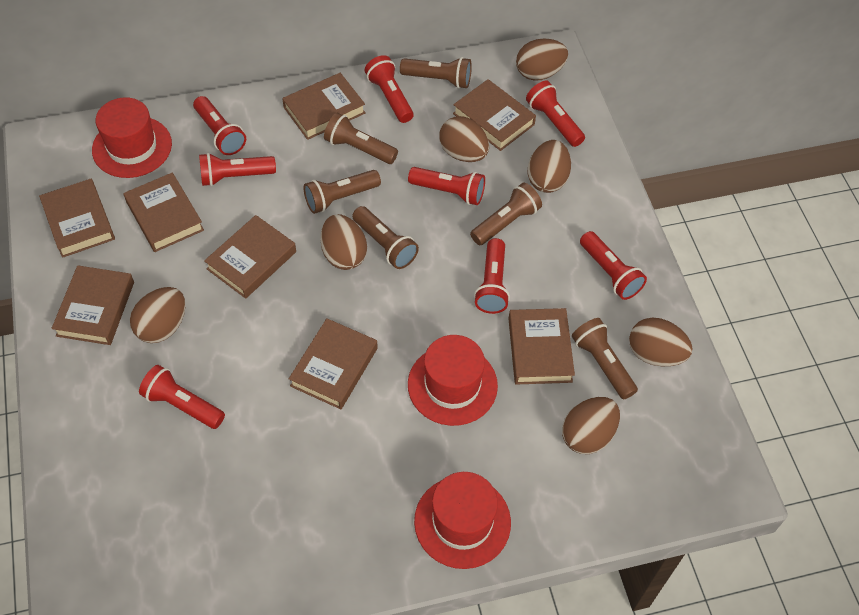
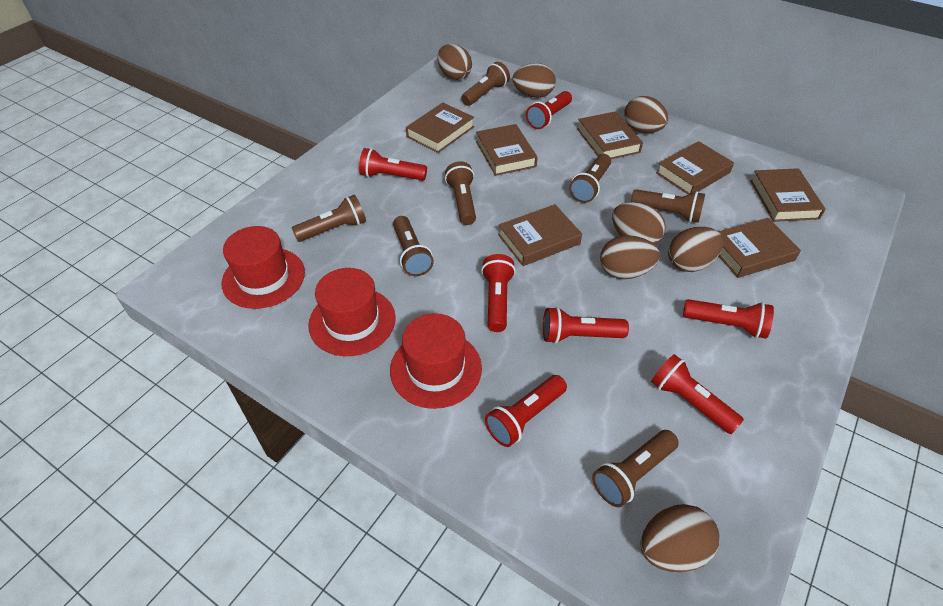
brown book: 8 -> 7
brown flashlight: 6 -> 7
red flashlight: 8 -> 7

